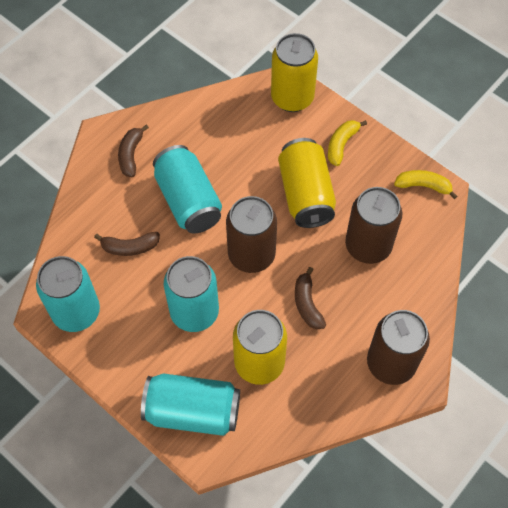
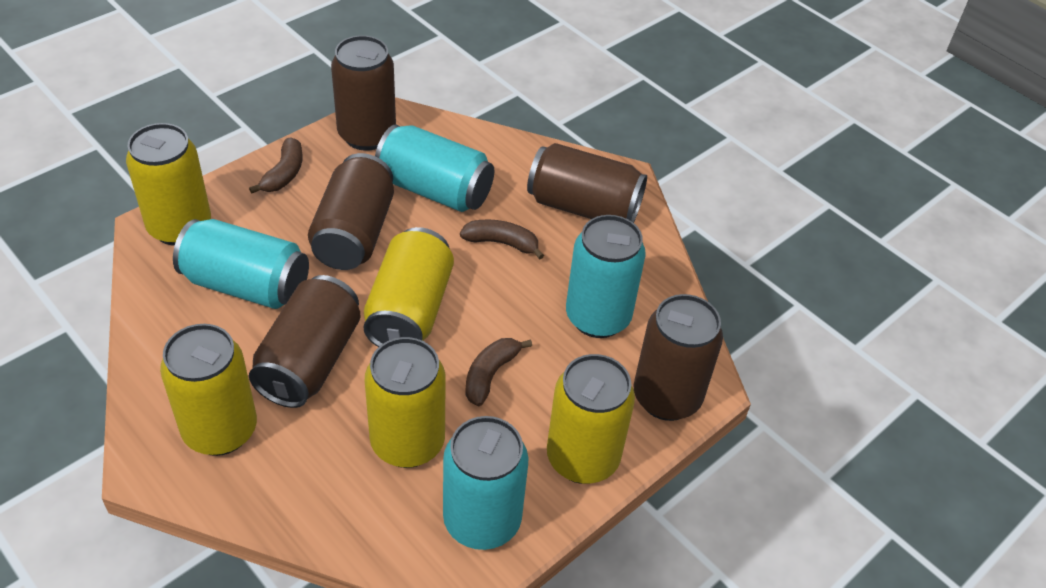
brown can: 3 -> 5
yellow banana: 2 -> 0
yellow can: 3 -> 5

